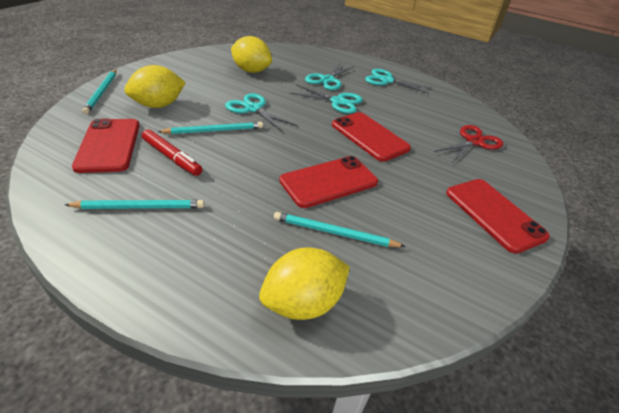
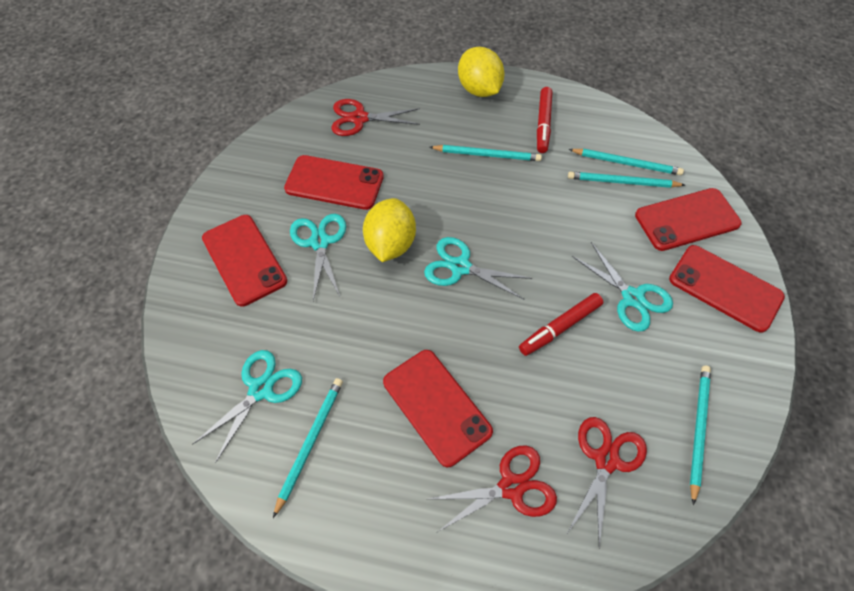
red marker: 1 -> 2
red phone: 4 -> 5
red scissors: 1 -> 3
turquoise pencil: 4 -> 5
yellow lemon: 3 -> 2

